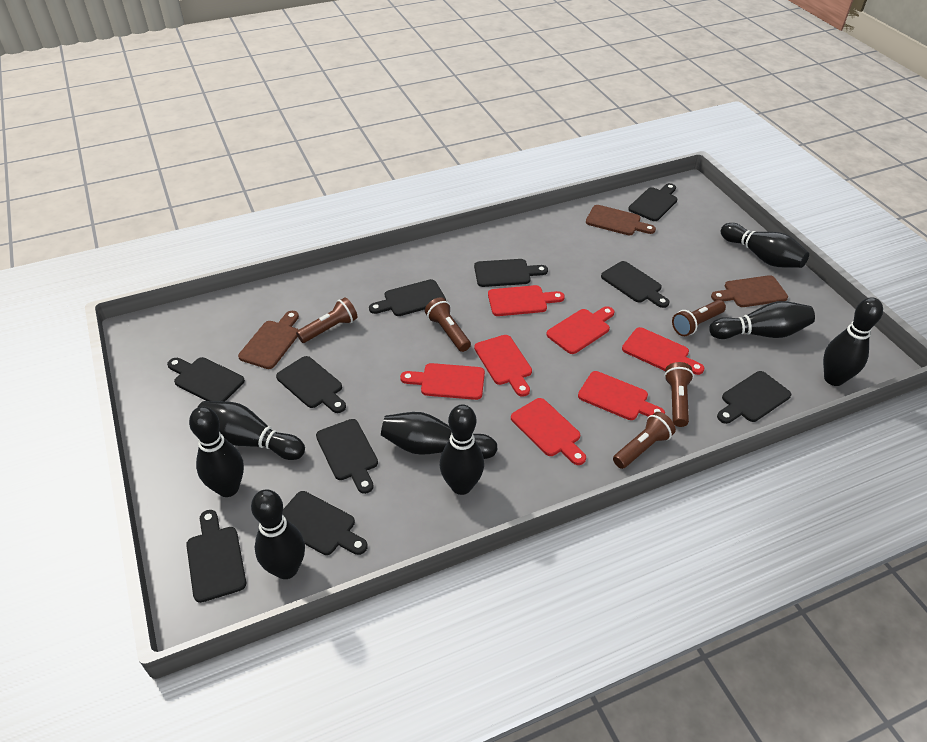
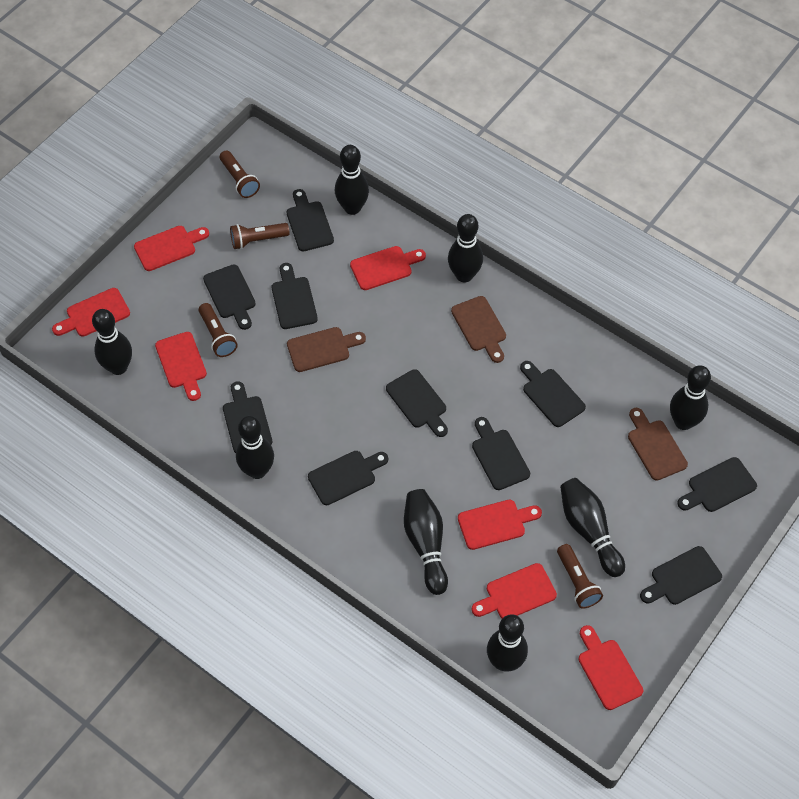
brown flashlight: 5 -> 4

